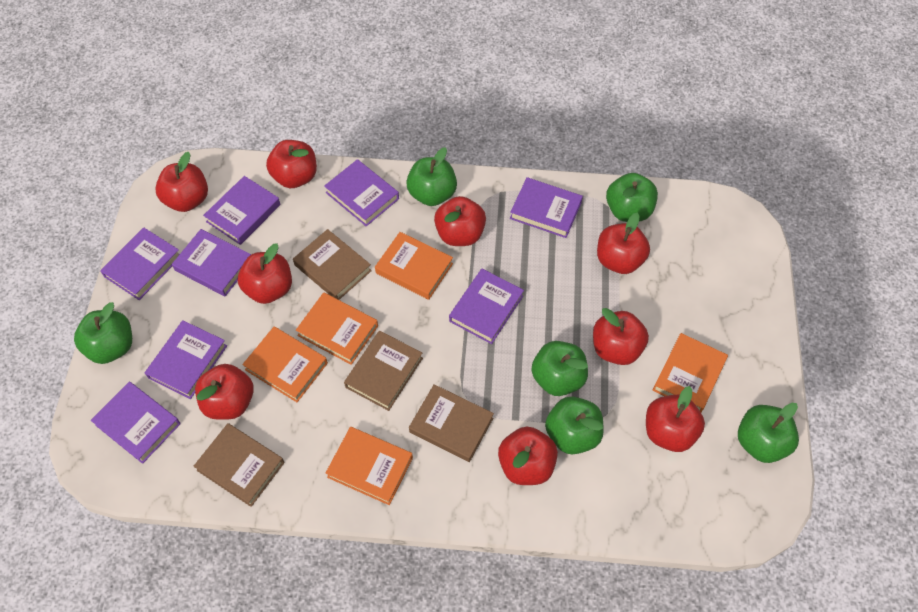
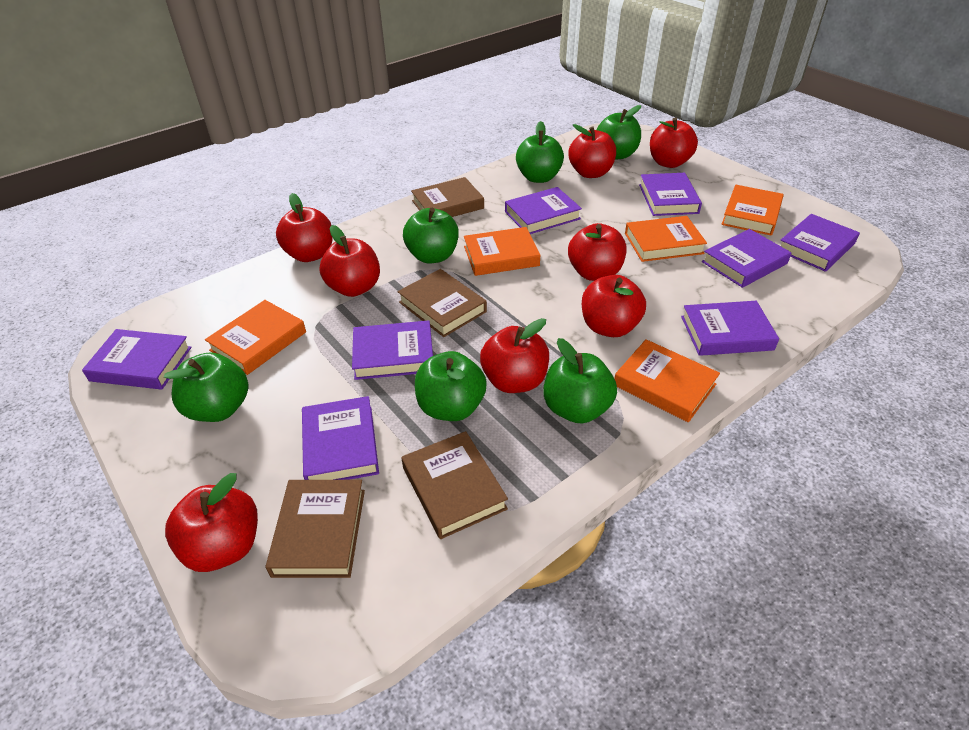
red apple: 9 -> 8

